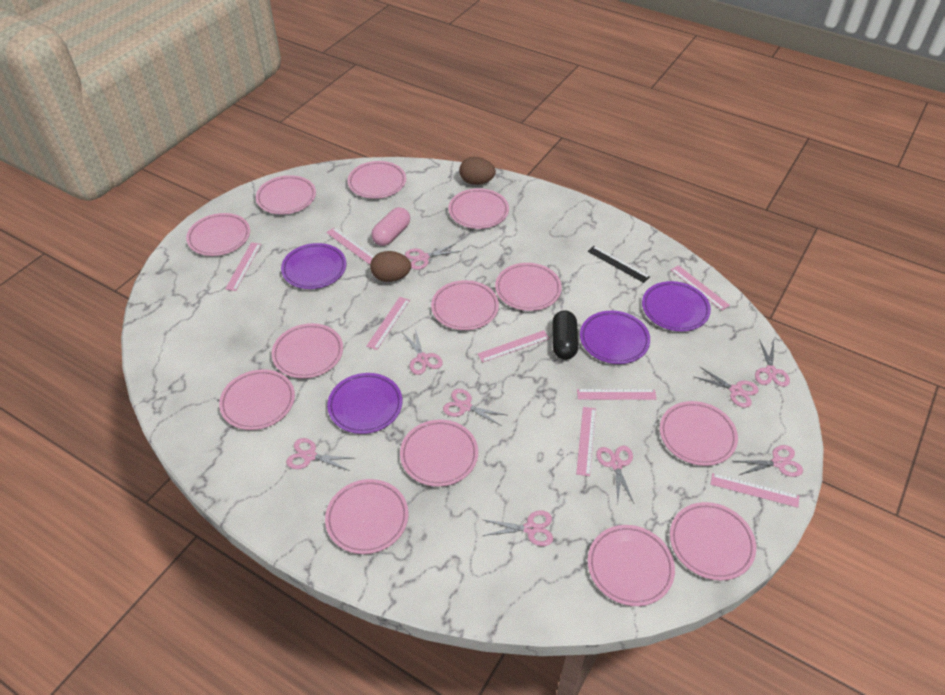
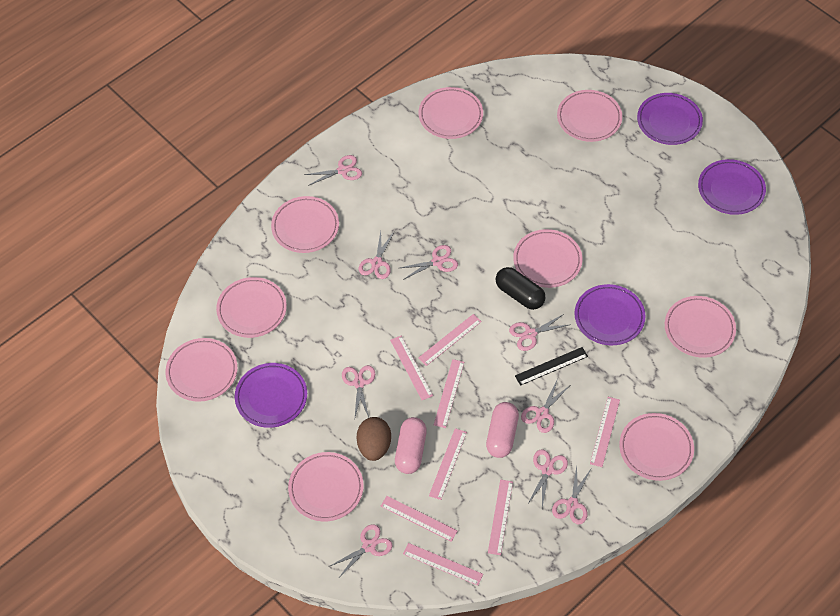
brown egg: 2 -> 1
pink capsule: 1 -> 2
pink plate: 13 -> 9

